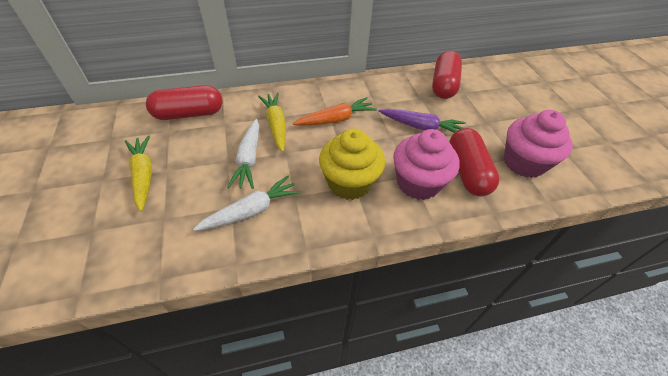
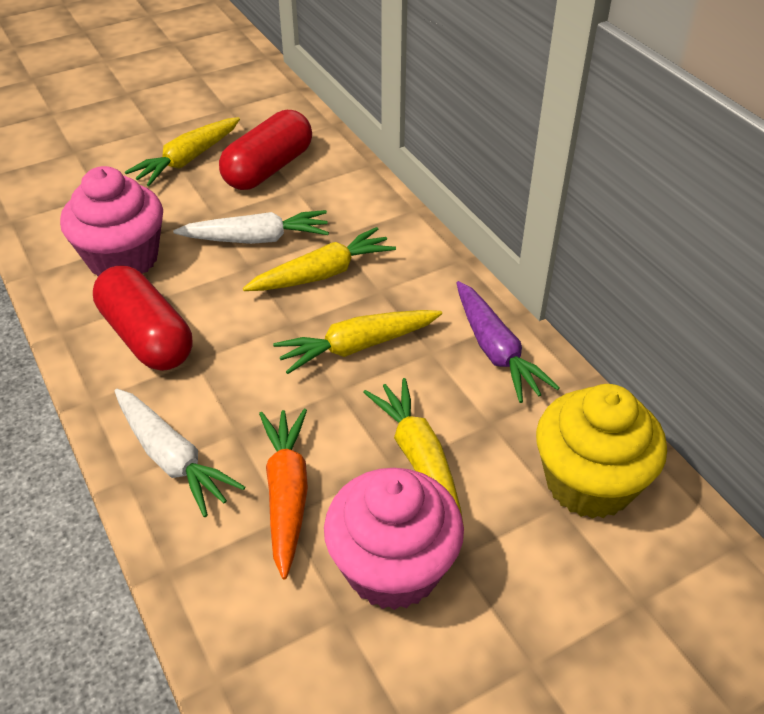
red capsule: 3 -> 2
yellow carrot: 2 -> 4

